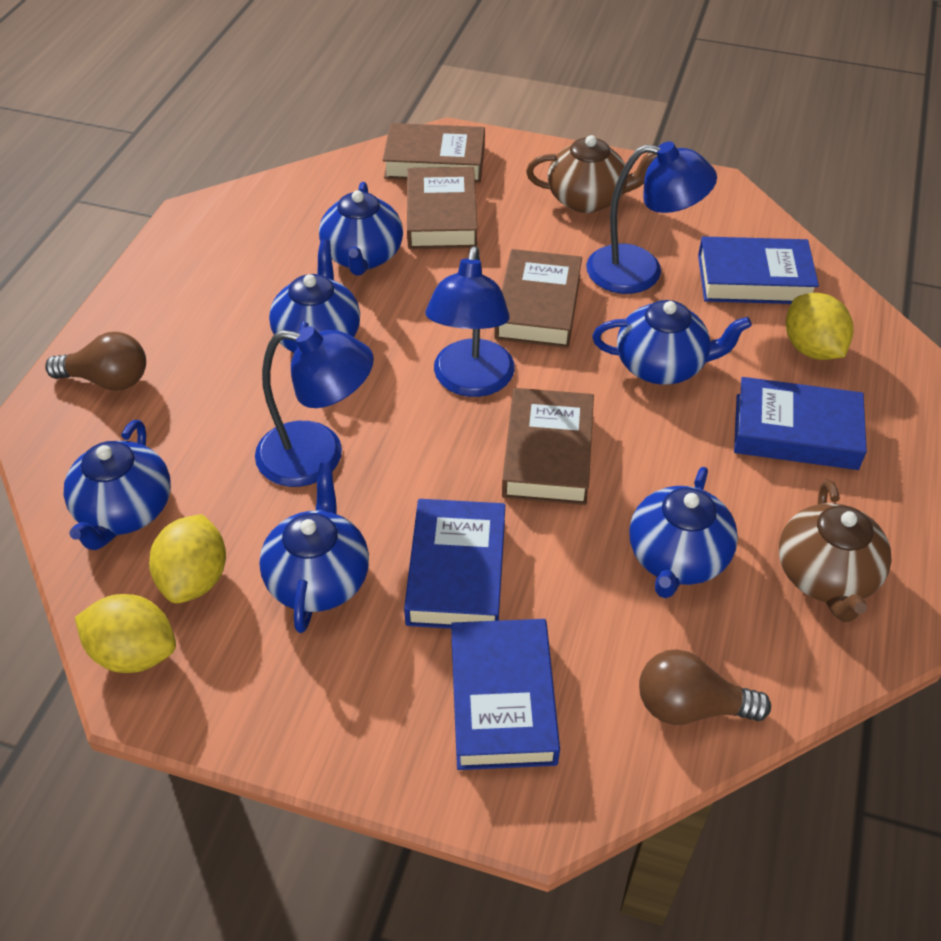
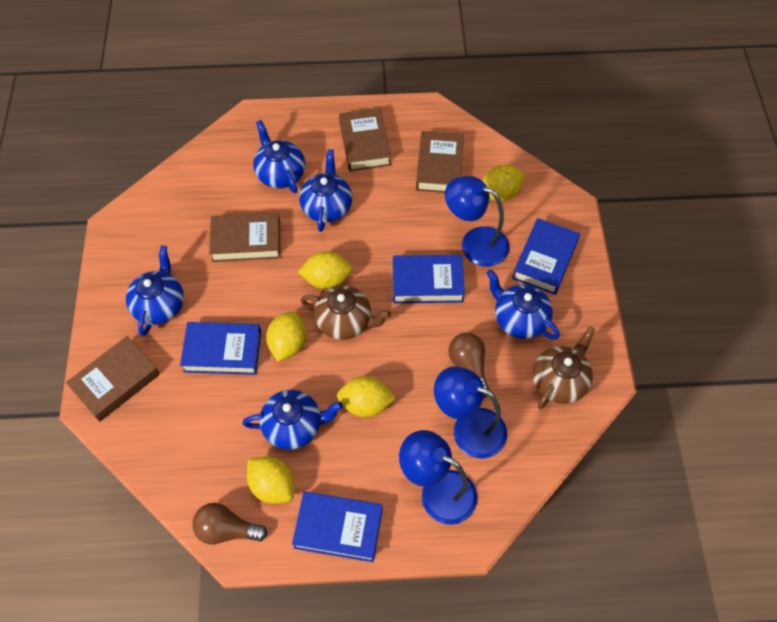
blue teapot: 6 -> 5
yellow lemon: 3 -> 5

